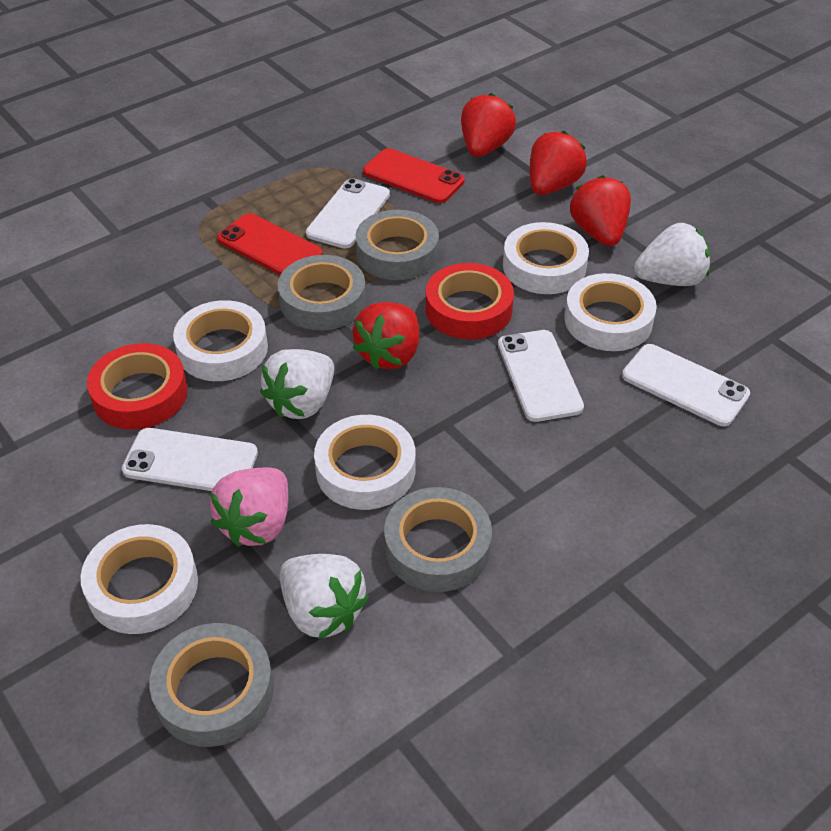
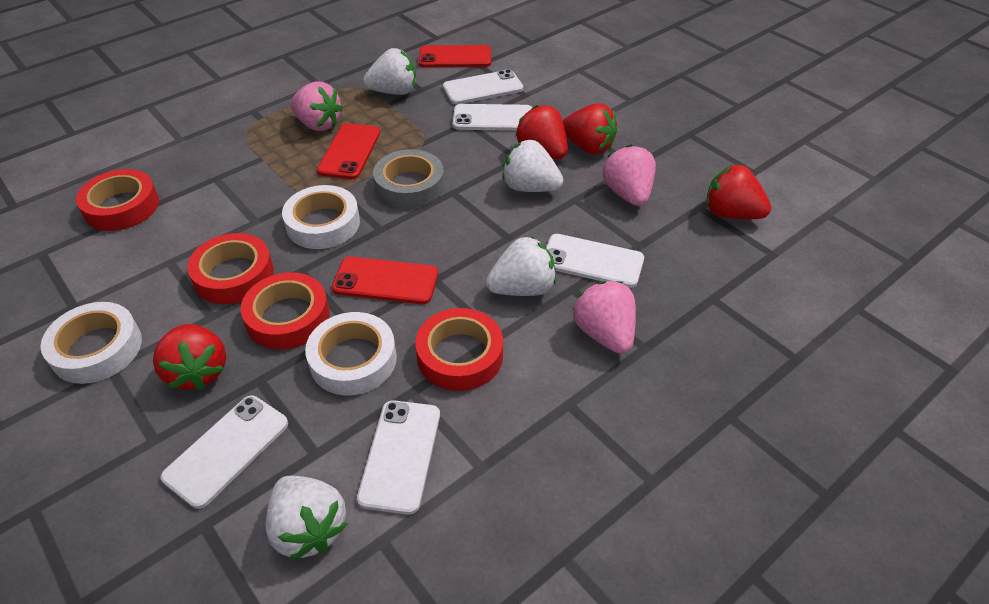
grey tape: 4 -> 1
pink strawberry: 1 -> 3
red phone: 2 -> 3
red tape: 2 -> 4
white phone: 4 -> 5
white strawberry: 3 -> 4
white tape: 5 -> 3

